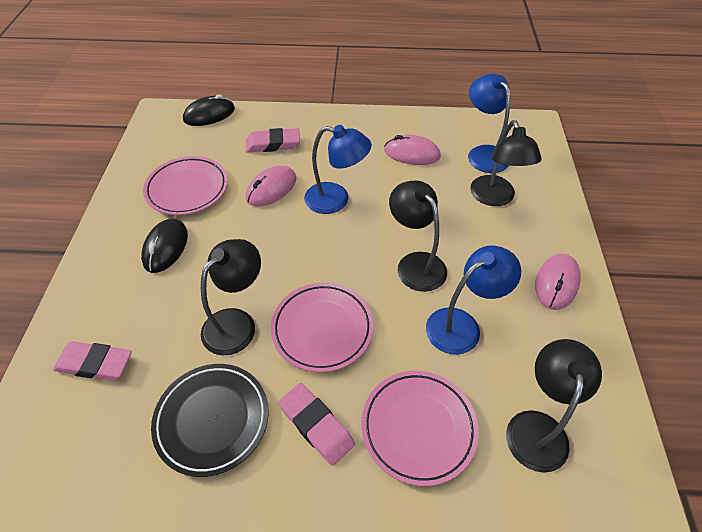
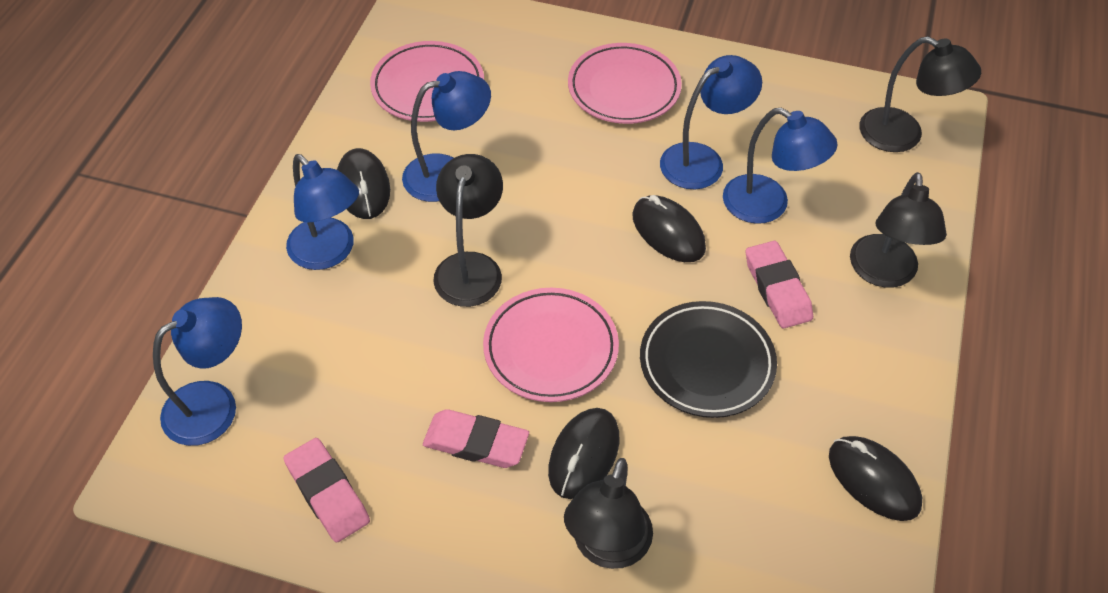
black mouse: 2 -> 4
blue lamp: 3 -> 5
pink mouse: 3 -> 0

